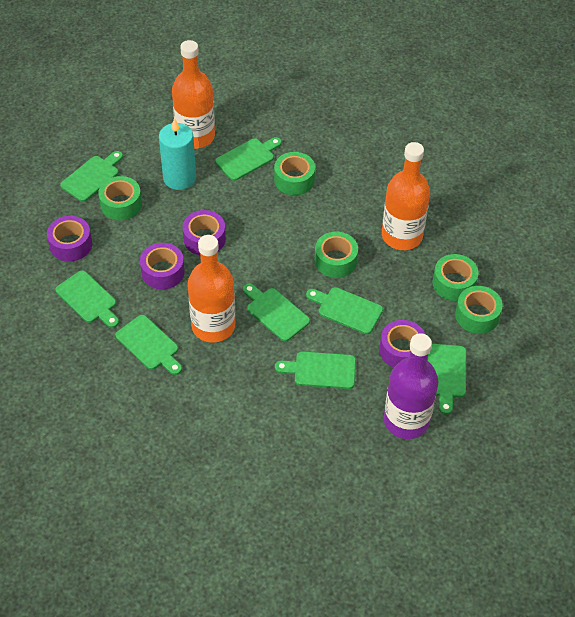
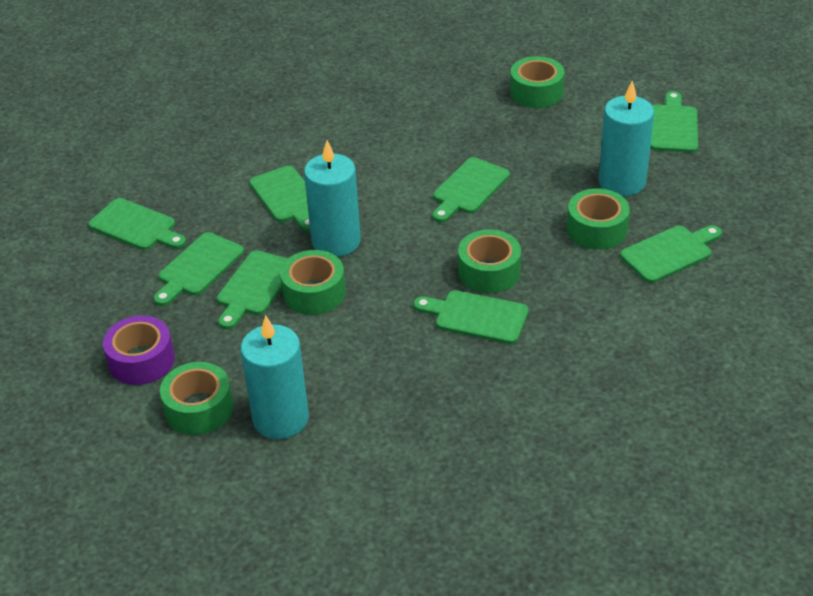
orange bottle: 3 -> 0
purple bottle: 1 -> 0
purple tape: 4 -> 1
turquoise candle: 1 -> 3

